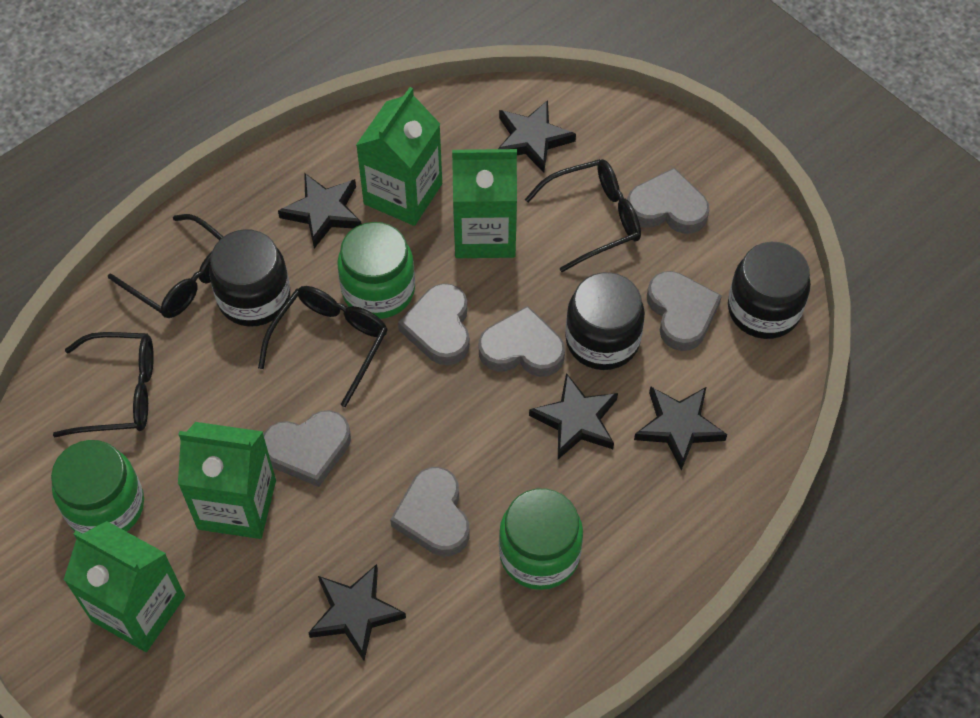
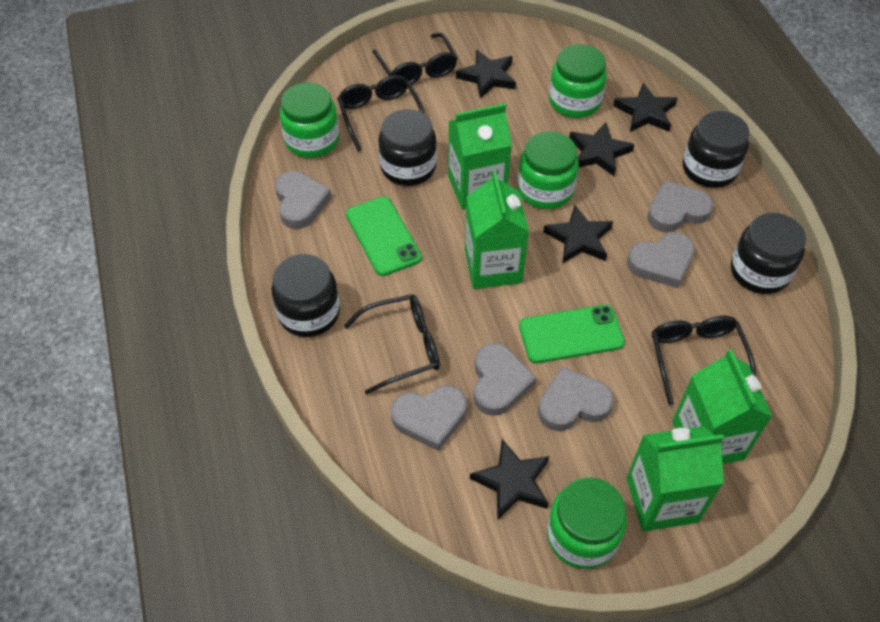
black jar: 3 -> 4
green jar: 3 -> 4
green phone: 0 -> 2

